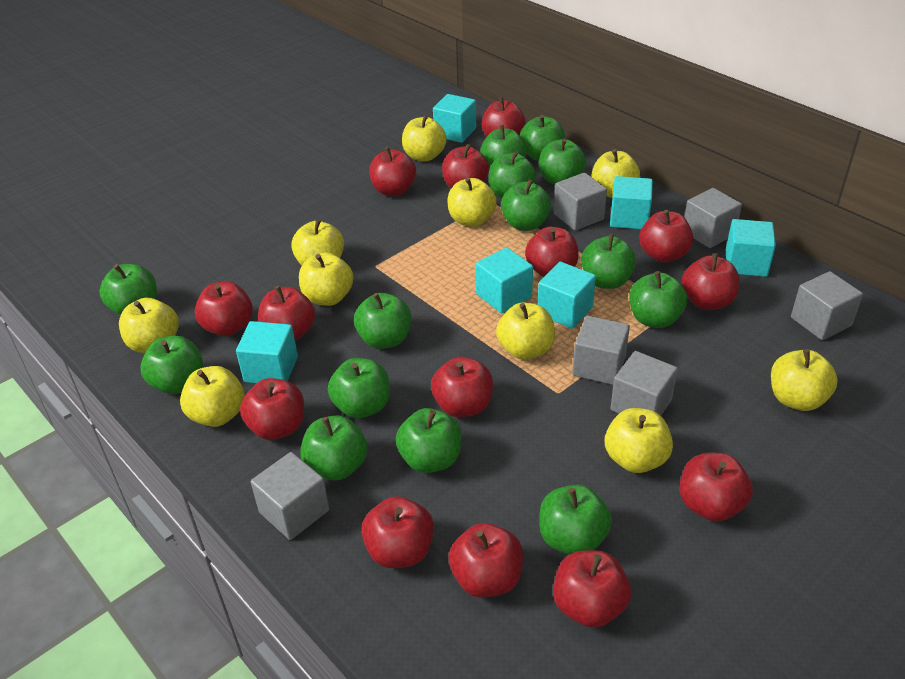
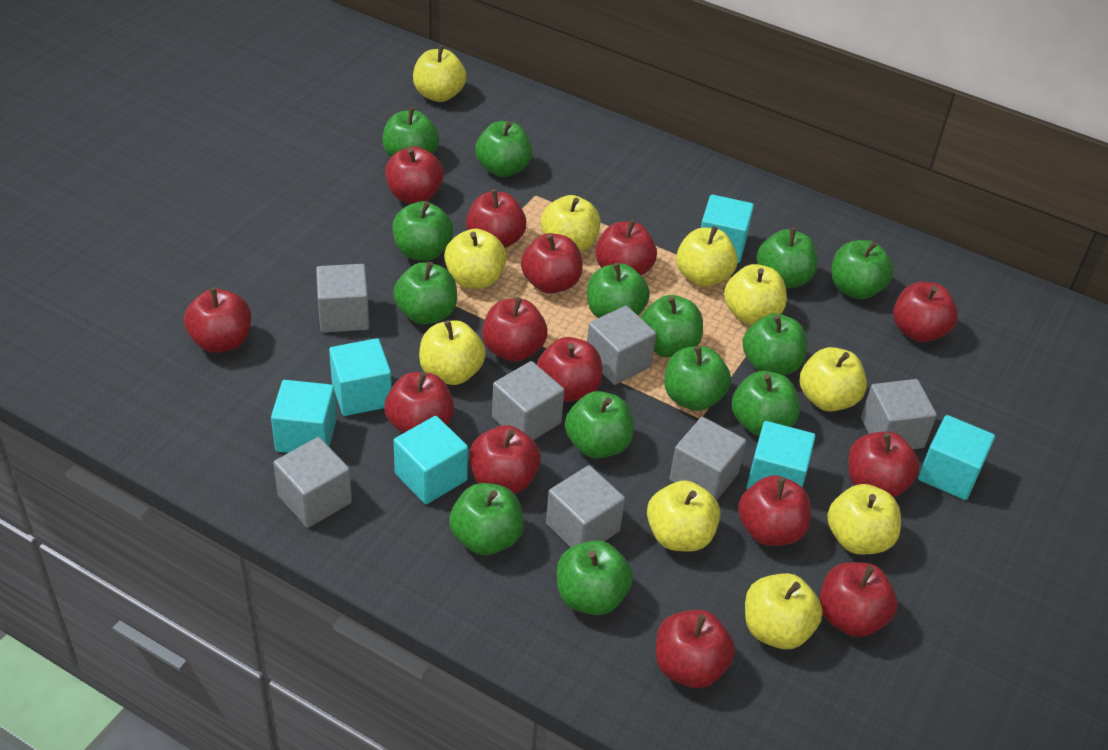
grey cube: 6 -> 7

